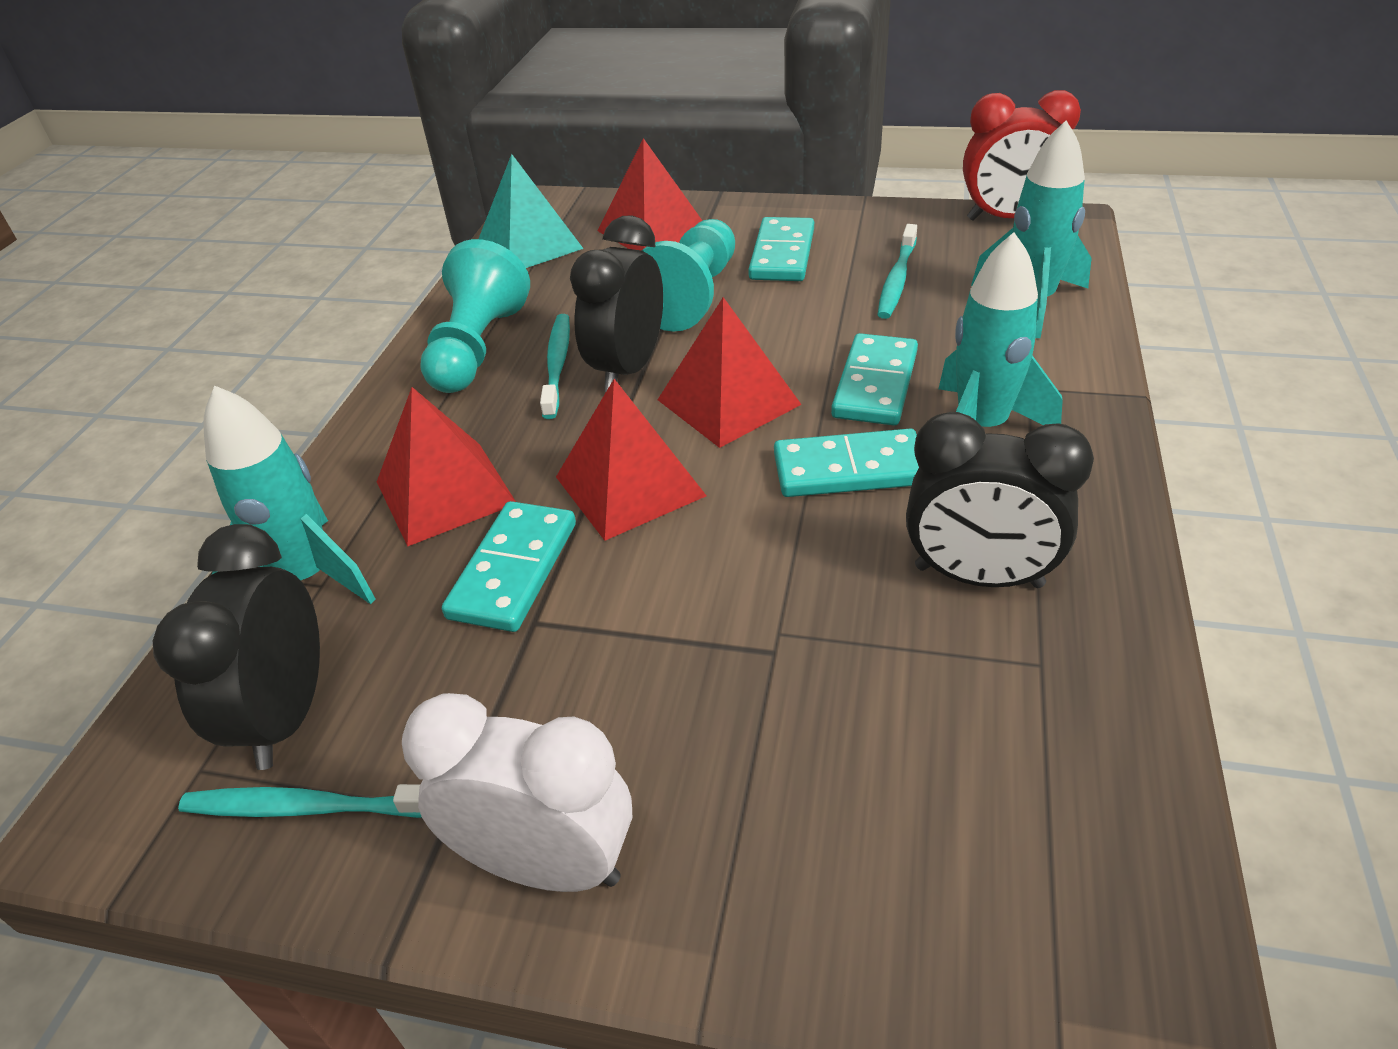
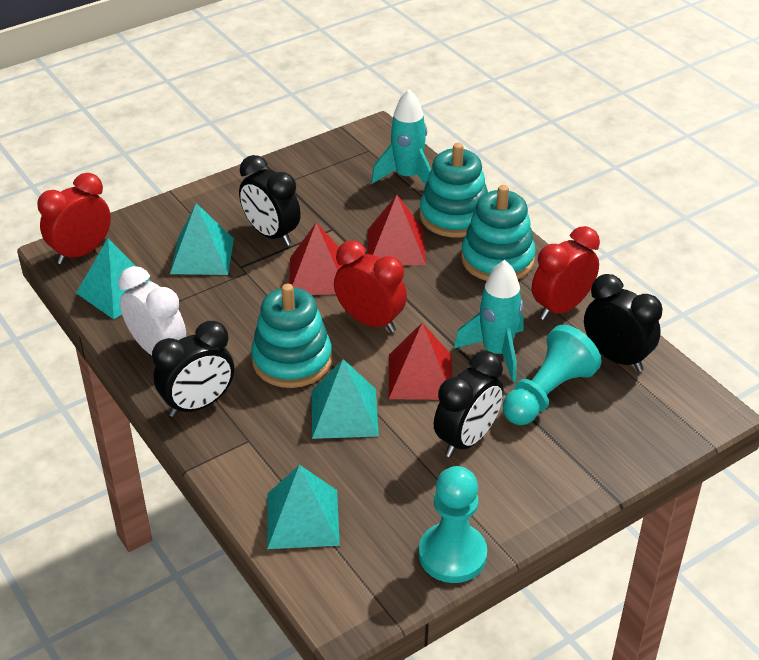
black clock: 3 -> 4
red clock: 1 -> 3
red pyramid: 4 -> 3
turquoise domino: 4 -> 0
turquoise pyramid: 1 -> 4
turquoise rocket: 3 -> 2
turquoise stacking toy: 0 -> 3
turquoise toothbrush: 3 -> 0

